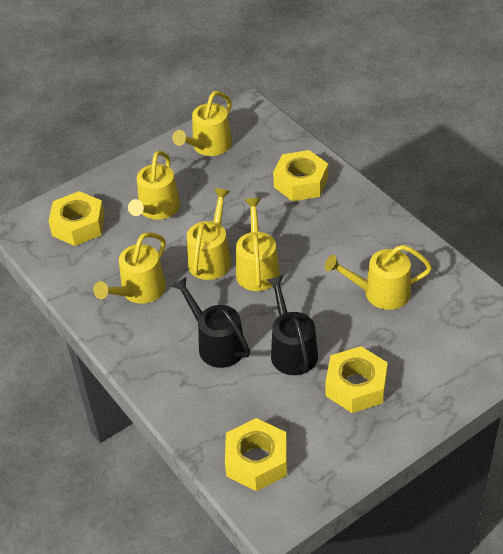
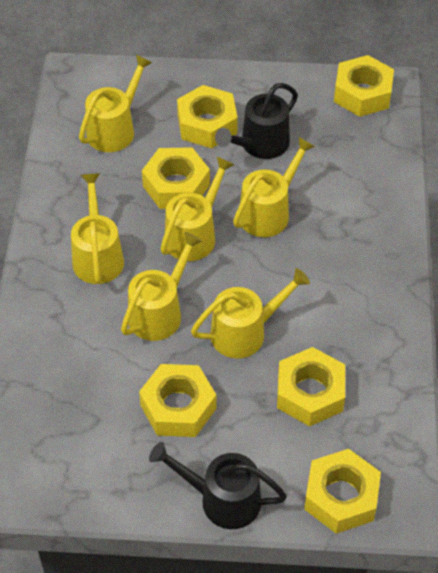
yellow nut: 4 -> 6

